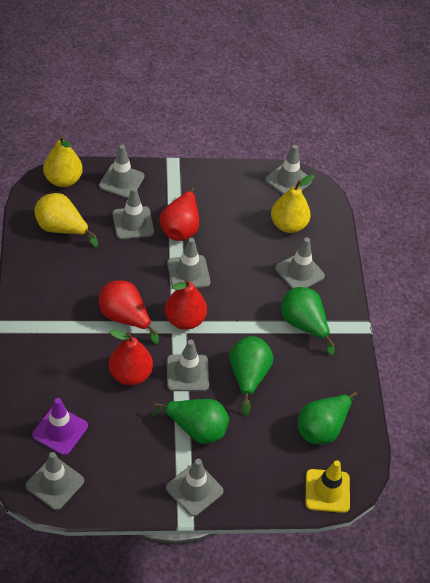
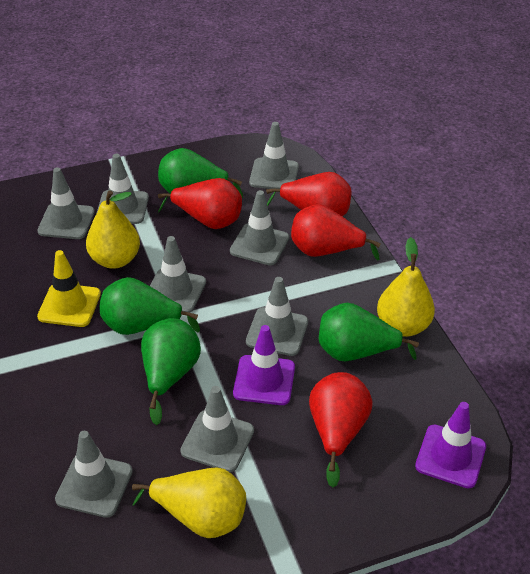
purple traffic cone: 1 -> 2

